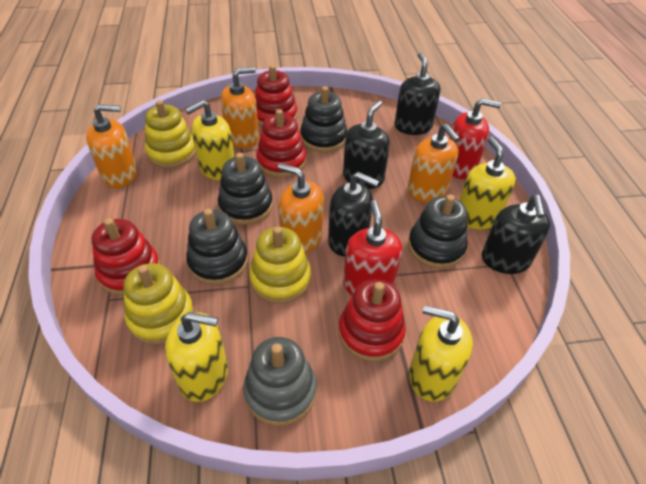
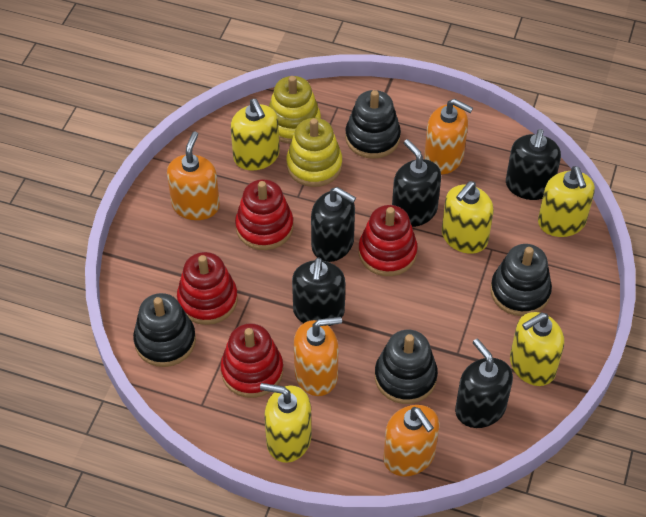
black soap dispenser: 4 -> 5
grey stacking toy: 1 -> 0
red soap dispenser: 2 -> 0
yellow soap dispenser: 4 -> 5
yellow stacking toy: 3 -> 2

